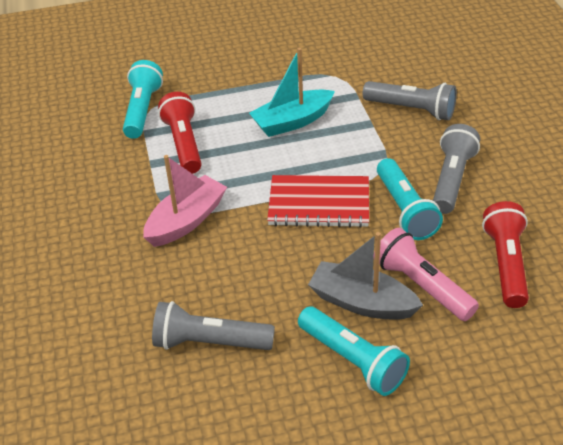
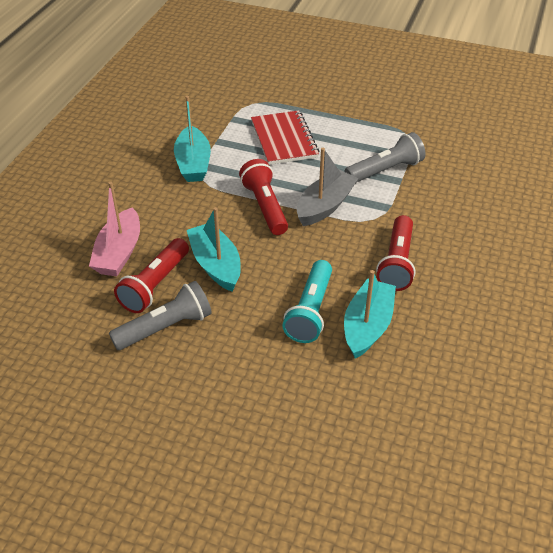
grey flashlight: 3 -> 2
pink flashlight: 1 -> 0
red flashlight: 2 -> 3
turquoise boat: 1 -> 3
turquoise flashlight: 3 -> 1

